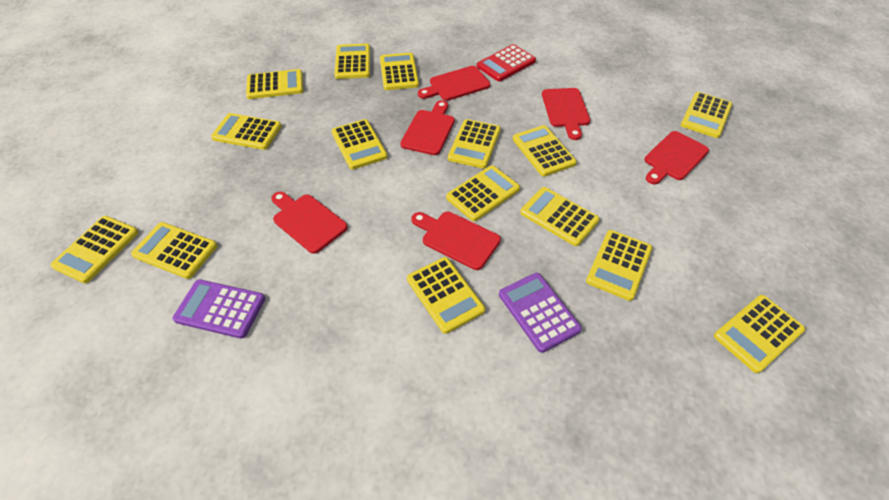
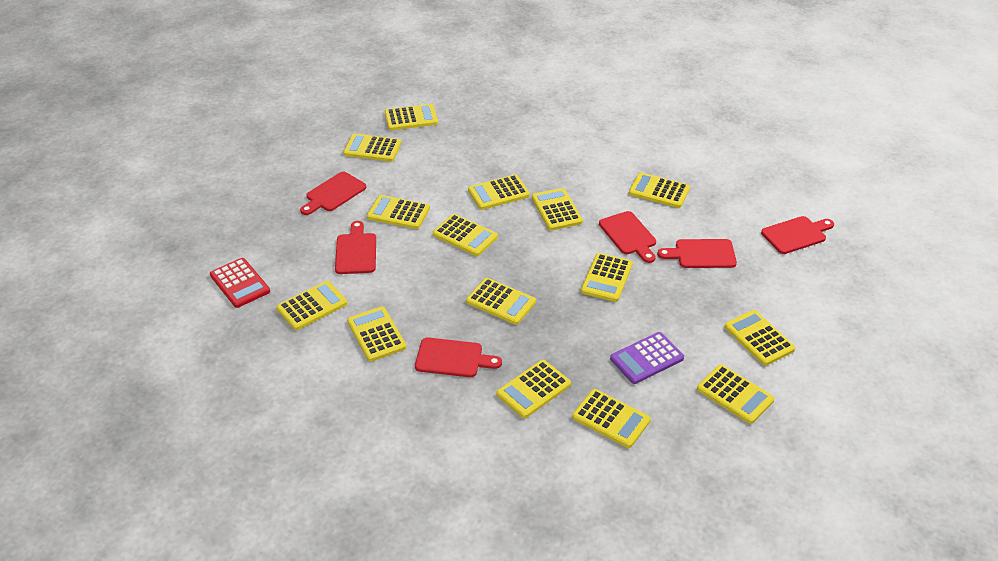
purple calculator: 2 -> 1

